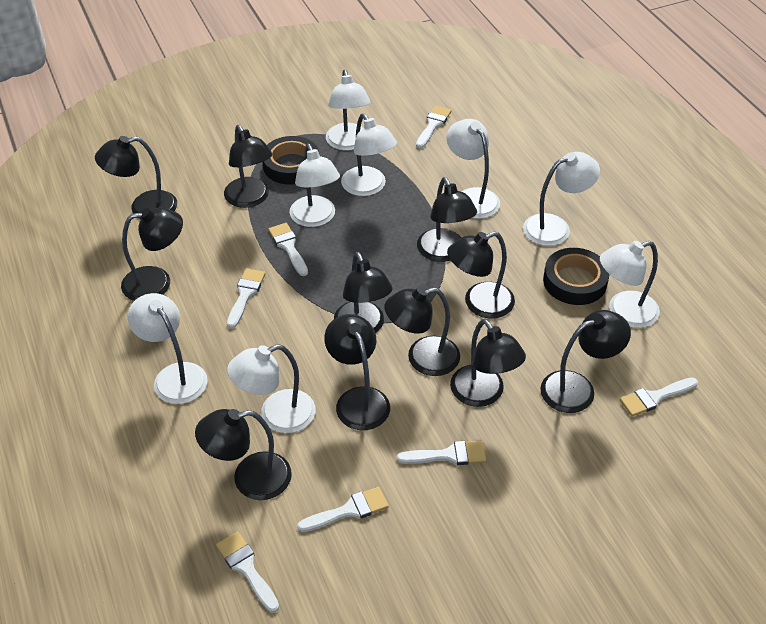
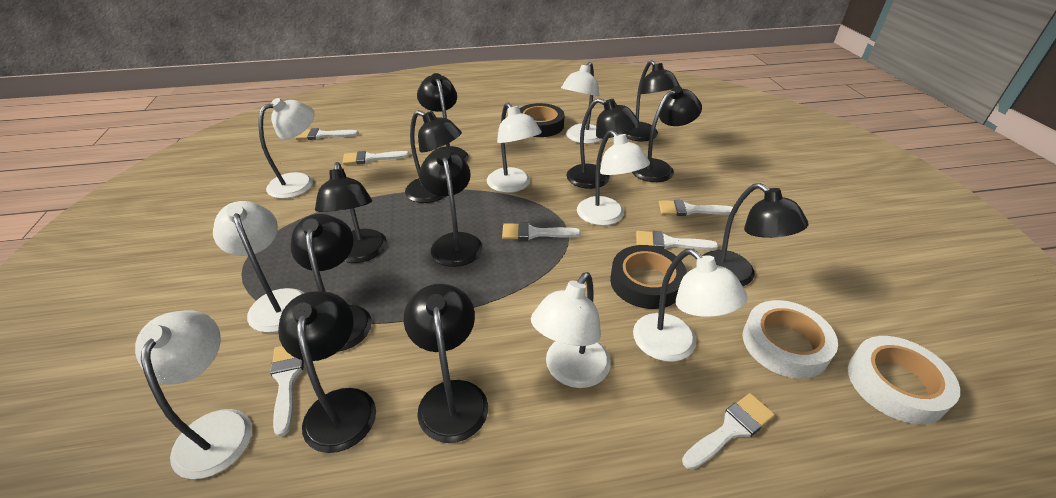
white tape: 0 -> 2

